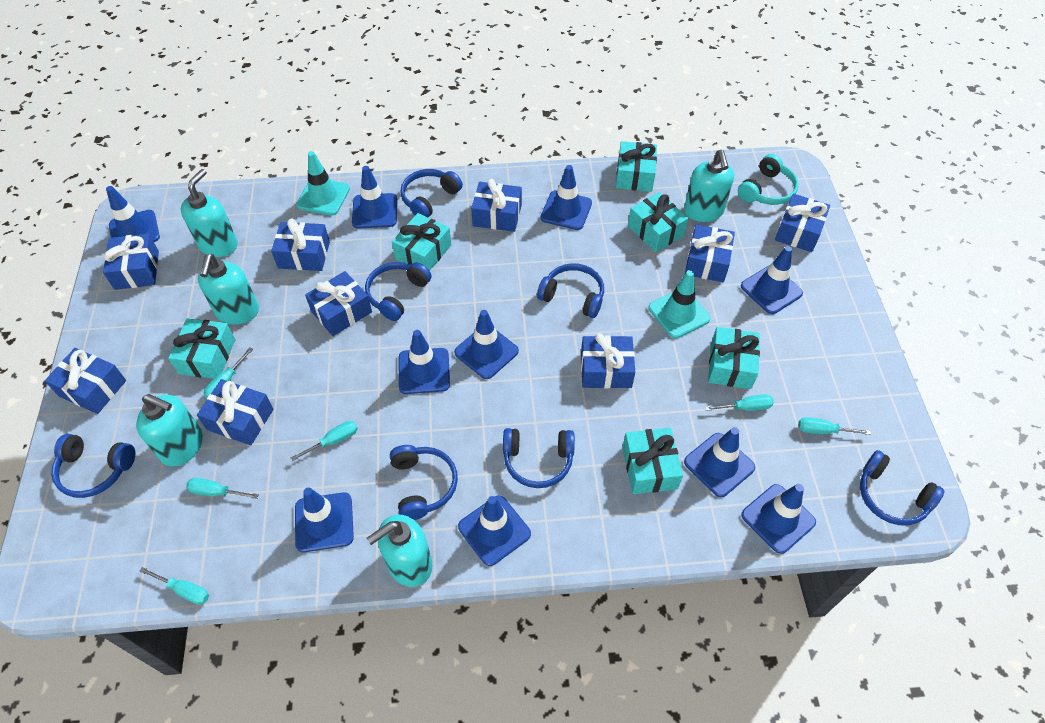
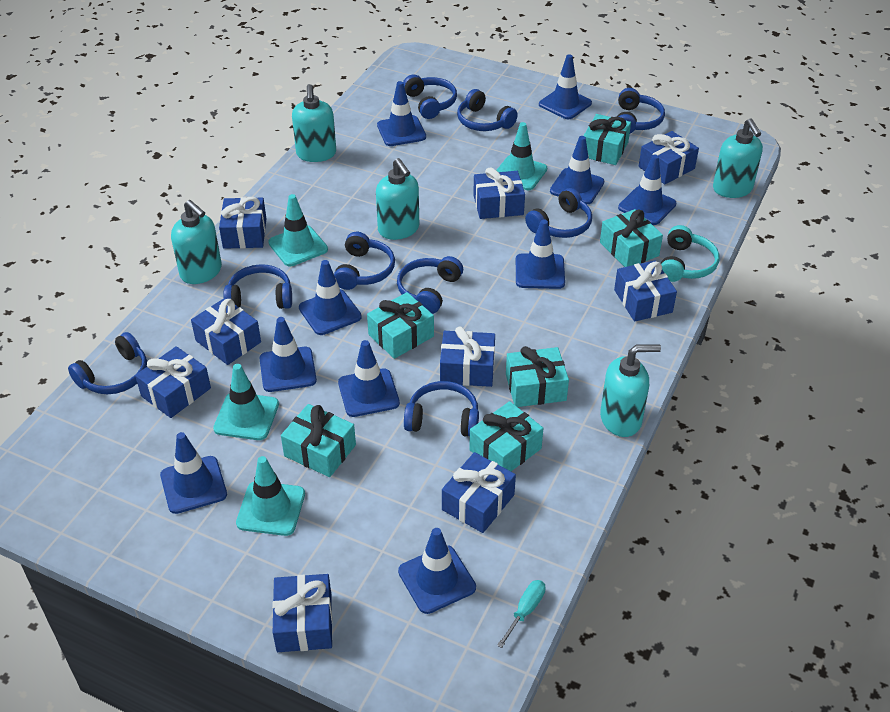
blue headphones: 7 -> 9
turquoise screwdriver: 6 -> 1
turquoise traffic cone: 2 -> 4

